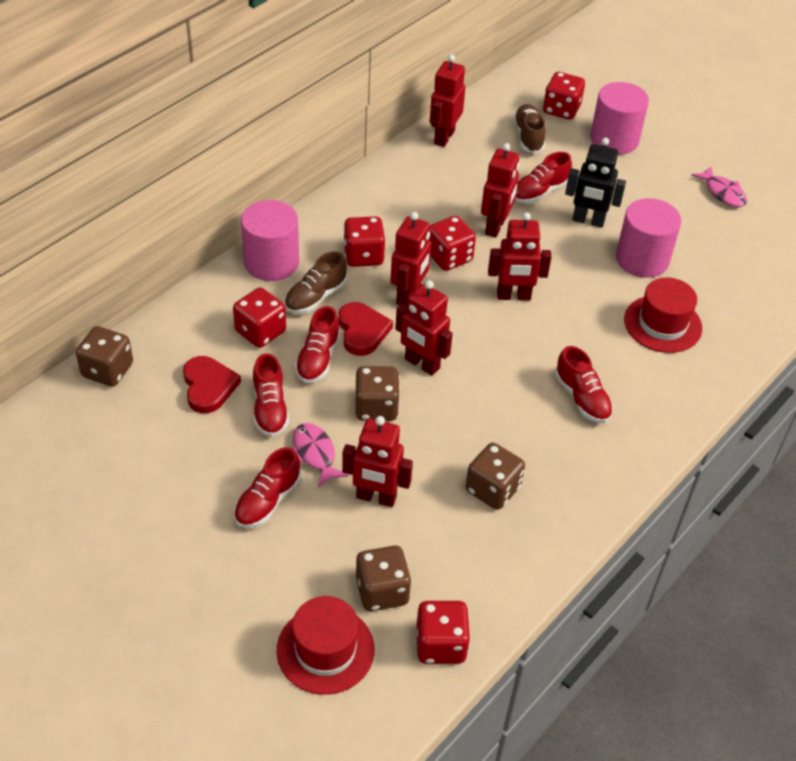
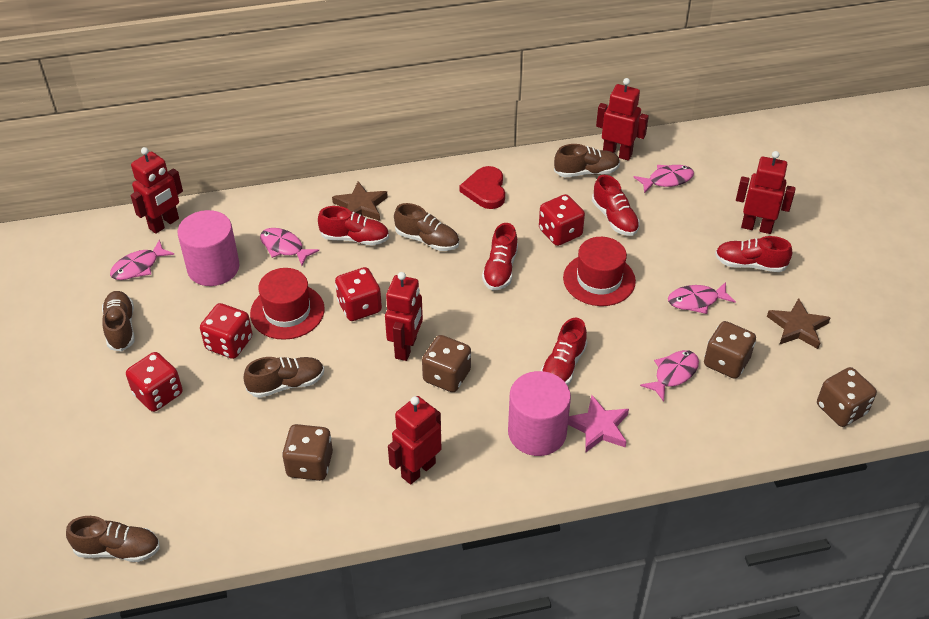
black robot: 1 -> 0
brown shoe: 2 -> 5
brown star: 0 -> 2
pink cylinder: 3 -> 2
pink fish: 2 -> 5
pink star: 0 -> 1
red dice: 5 -> 4
red heart: 2 -> 1
red robot: 6 -> 5

